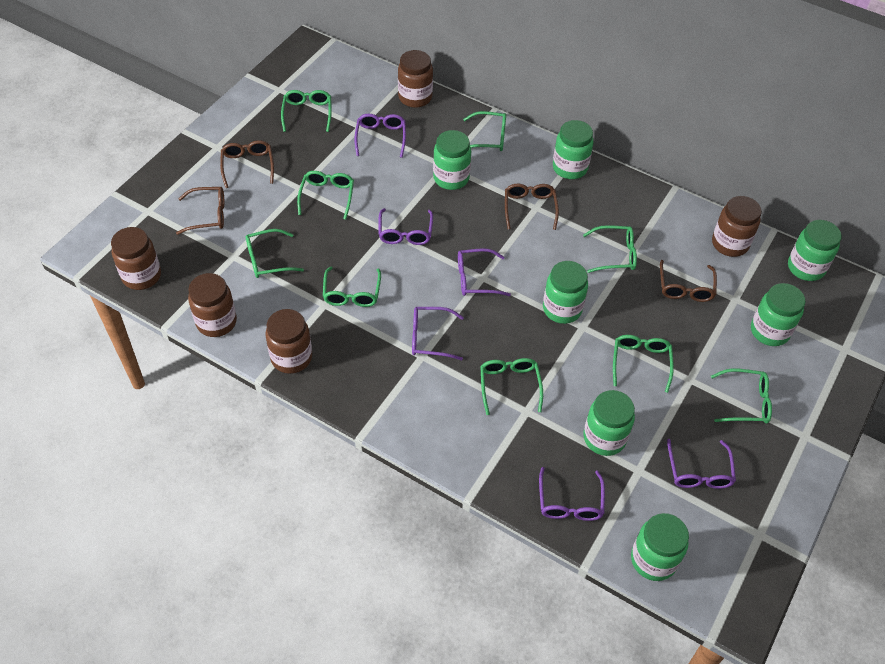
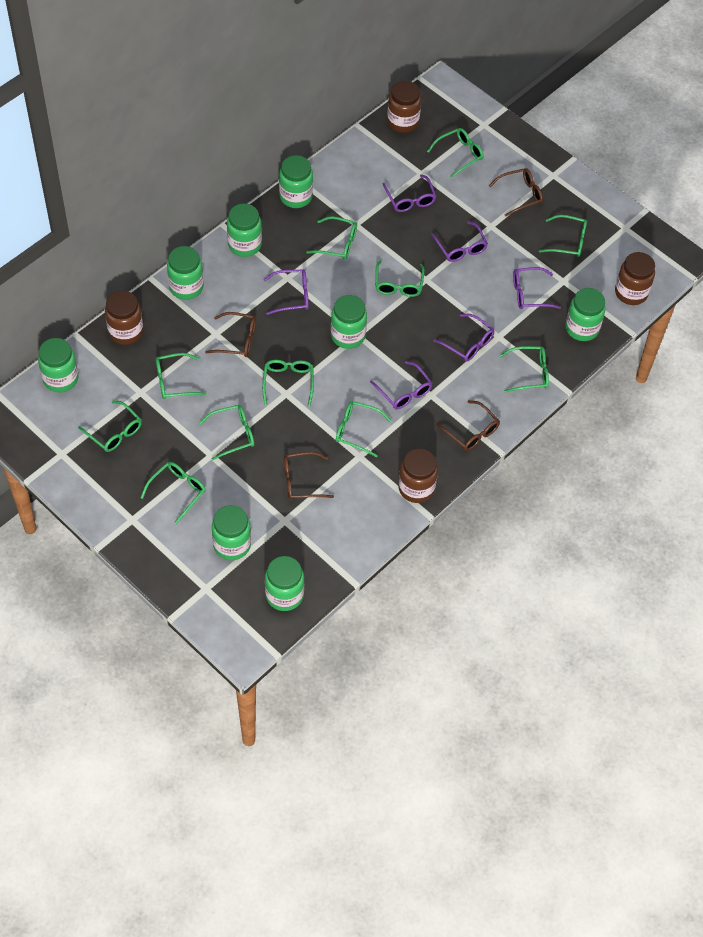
brown jar: 5 -> 4
green glasses: 9 -> 11
green jar: 7 -> 8

